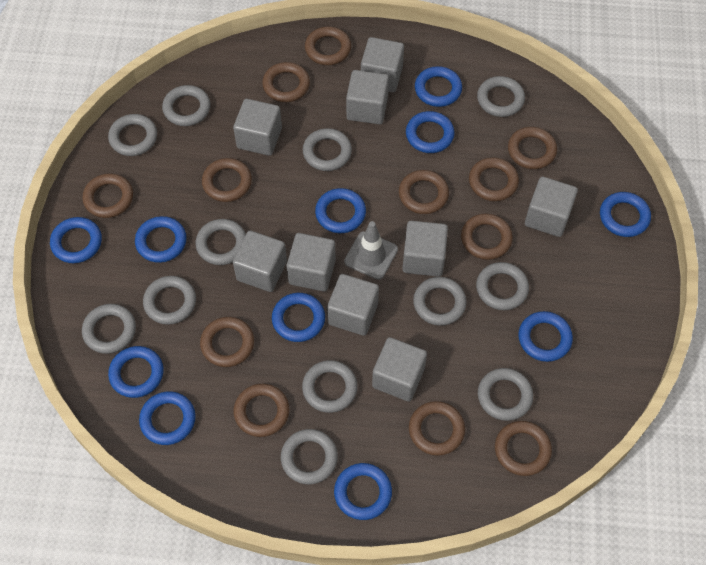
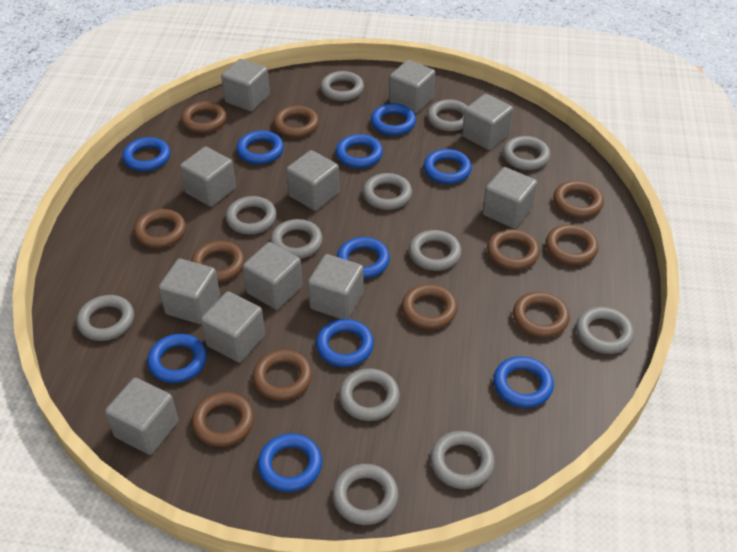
blue ring: 11 -> 10
brown ring: 12 -> 11
grey cube: 9 -> 11
grey traffic cone: 1 -> 0

